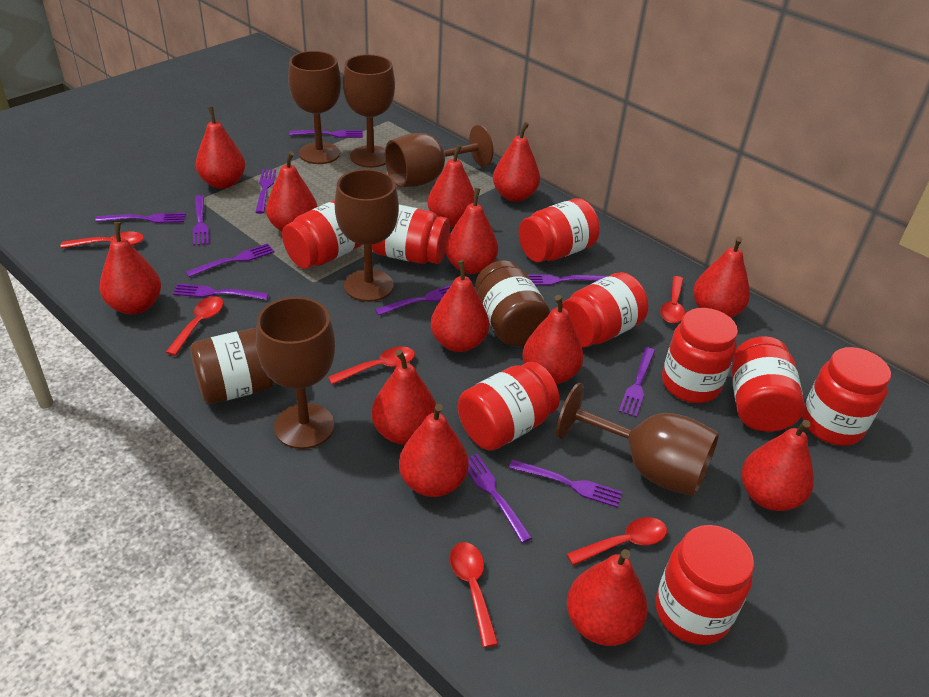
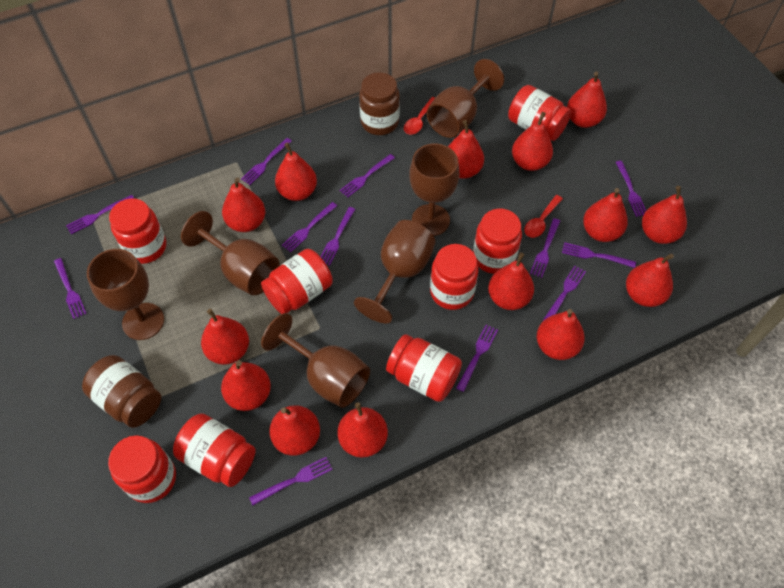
purple fork: 11 -> 12
red jar: 9 -> 8
red pear: 13 -> 14
red spoon: 6 -> 2

